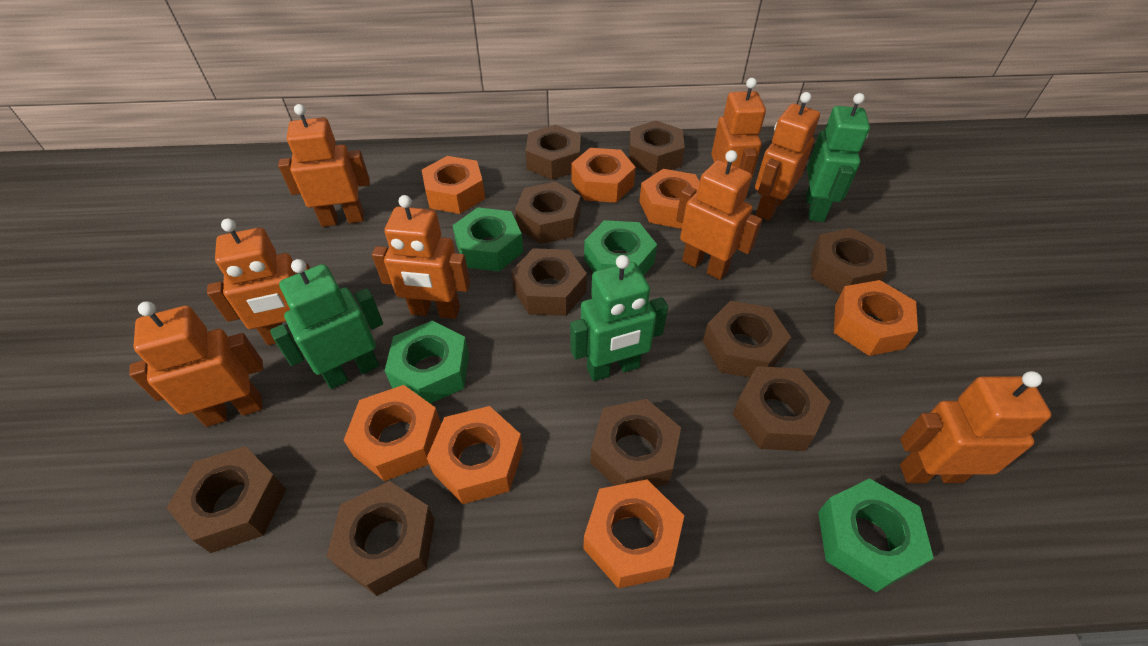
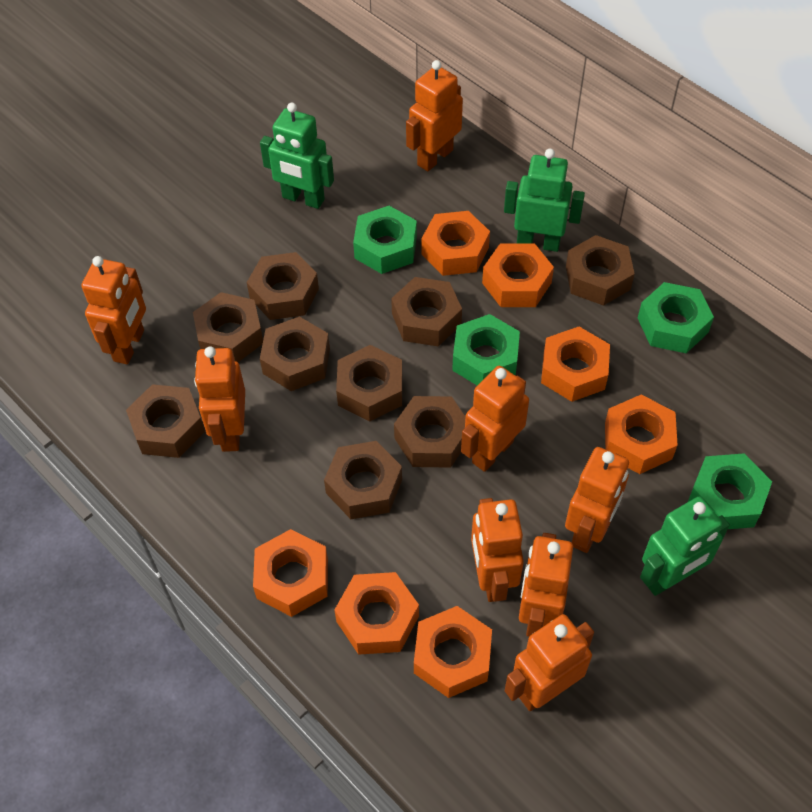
brown nut: 10 -> 9

